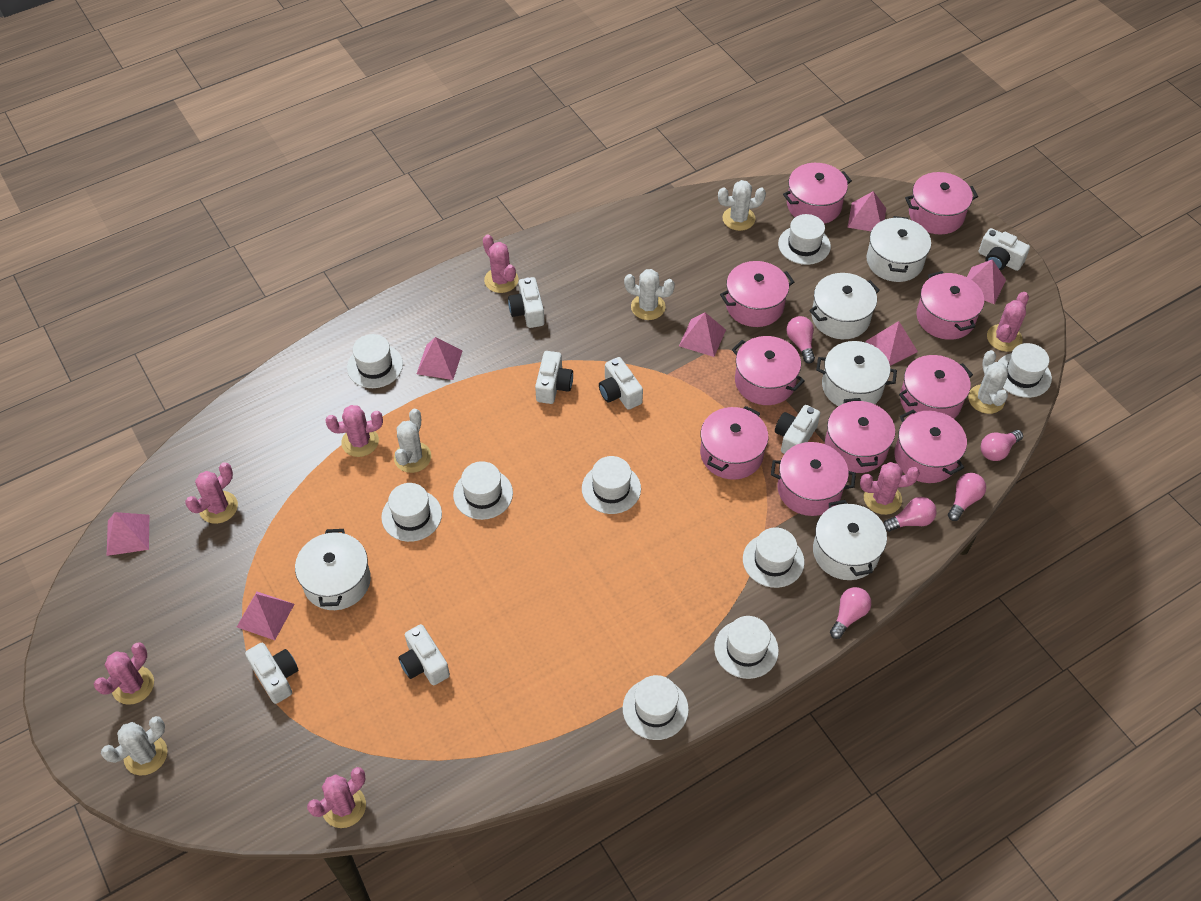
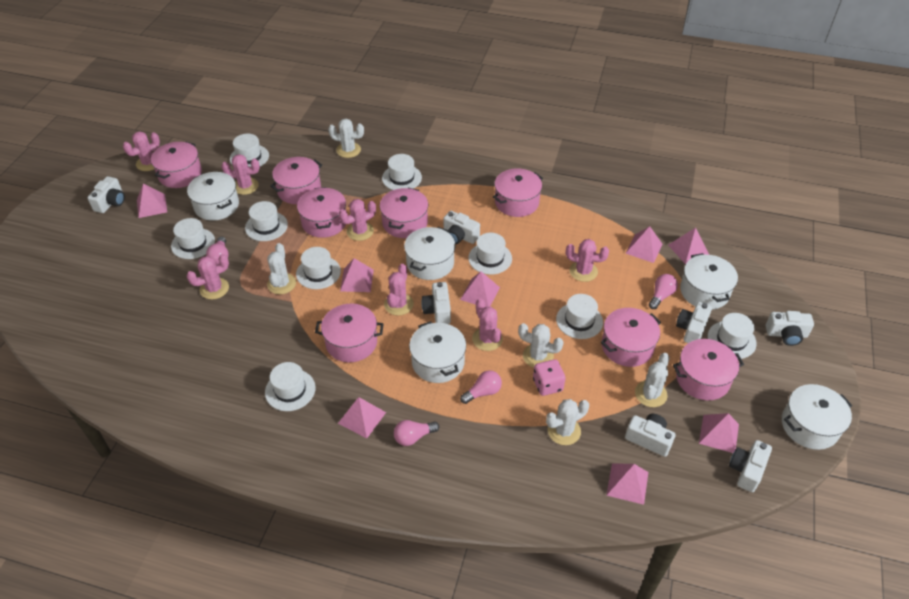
pink dice: 0 -> 1
pink light bulb: 5 -> 4
pink pot: 10 -> 8
pink pyramid: 7 -> 8

